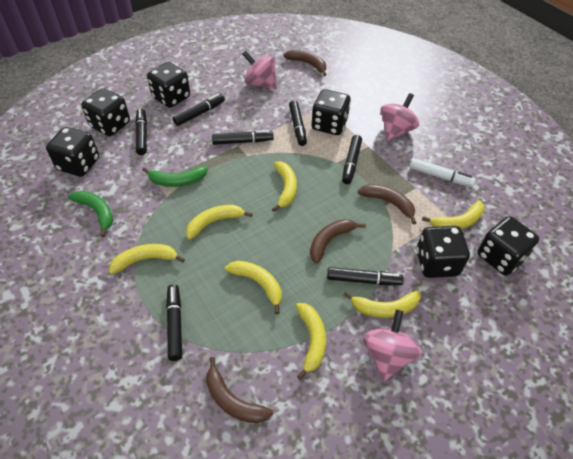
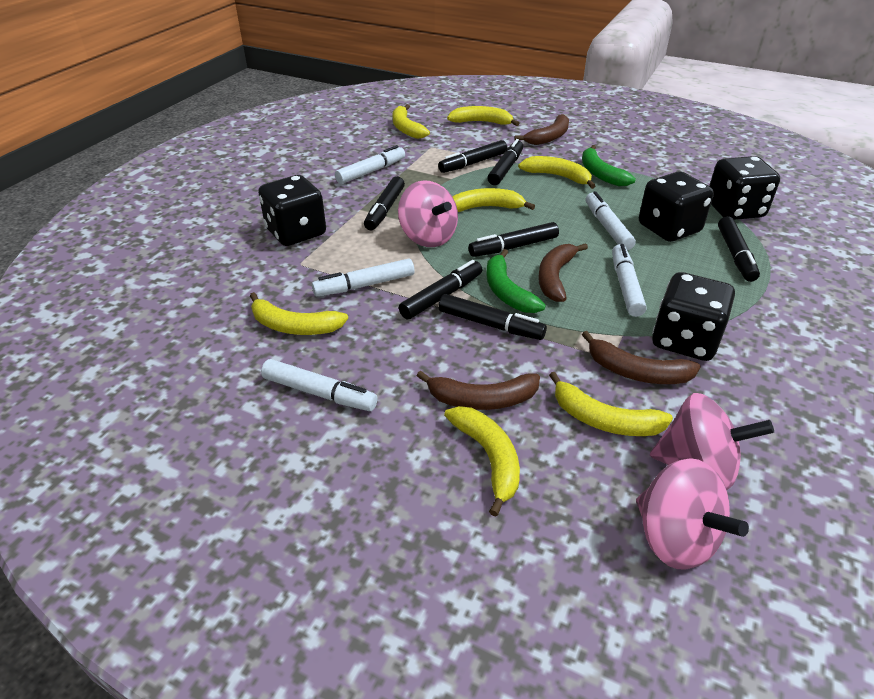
black dice: 6 -> 4
white marker: 1 -> 5

